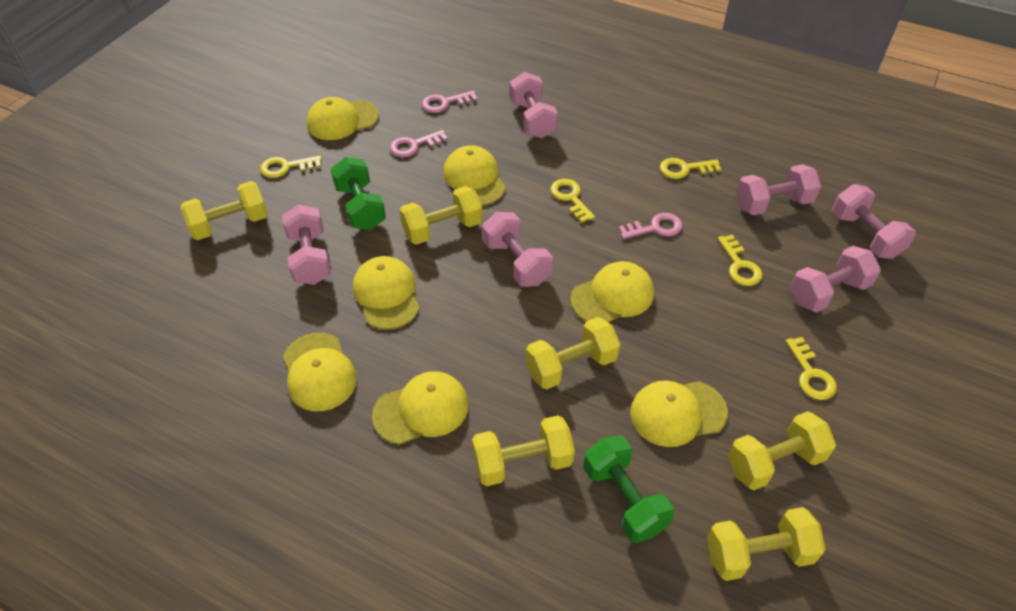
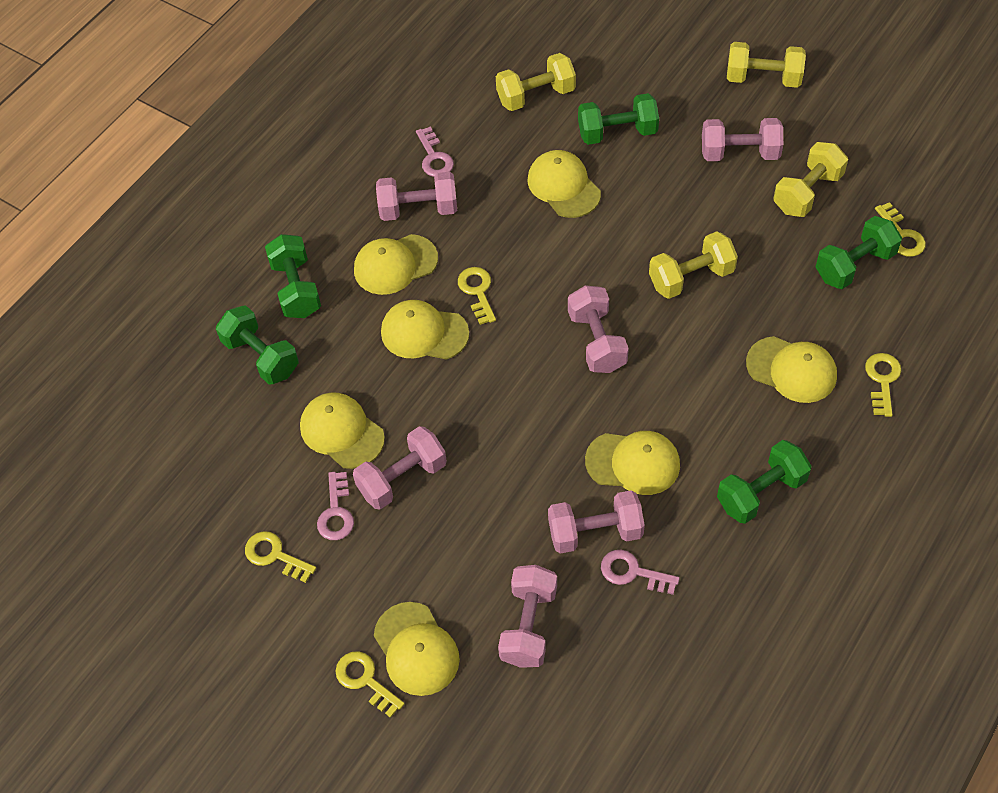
green dumbbell: 2 -> 5
yellow dumbbell: 6 -> 4

